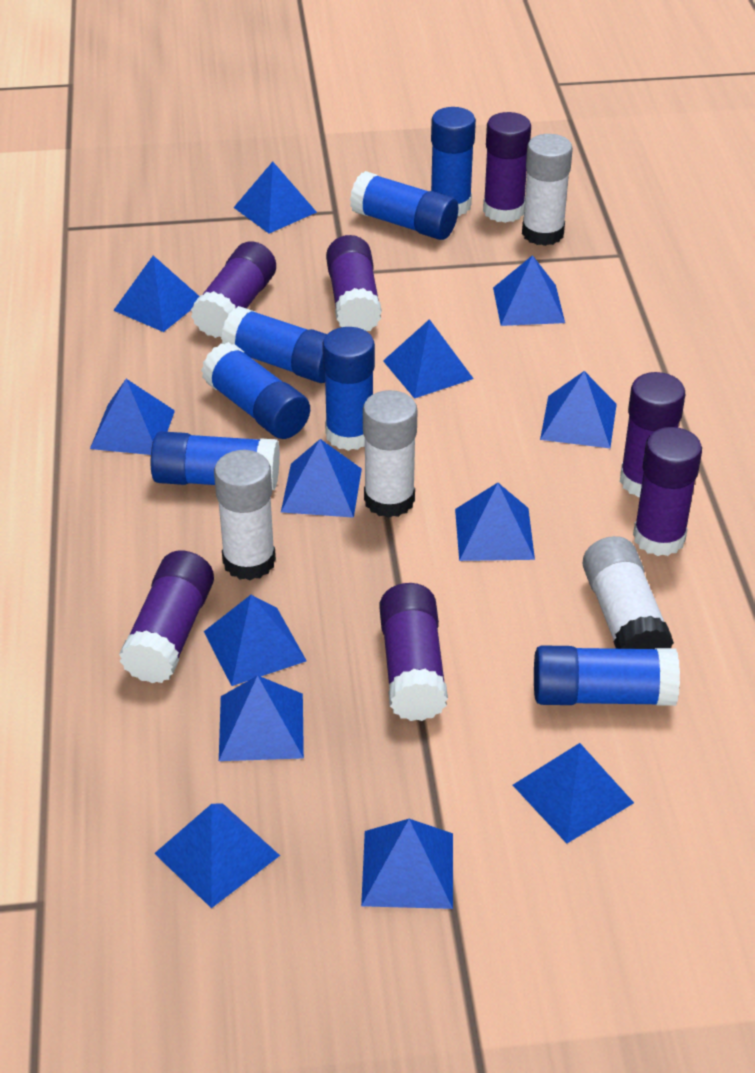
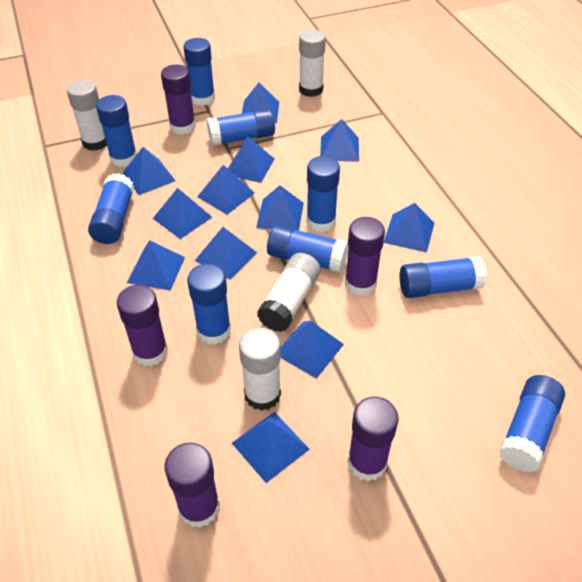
blue glue stick: 7 -> 9
blue pyramid: 13 -> 12
purple glue stick: 7 -> 5

